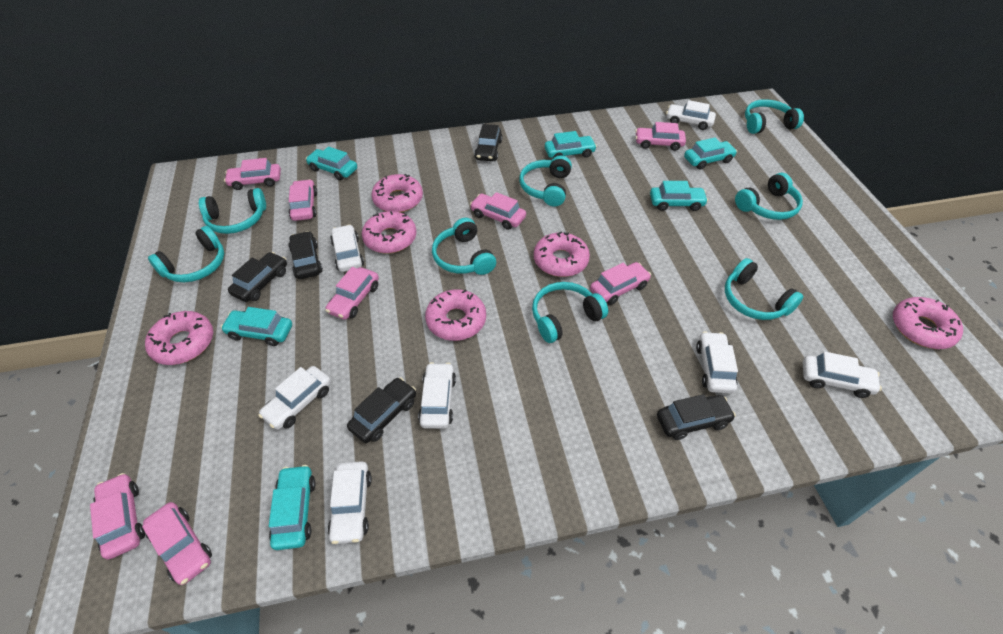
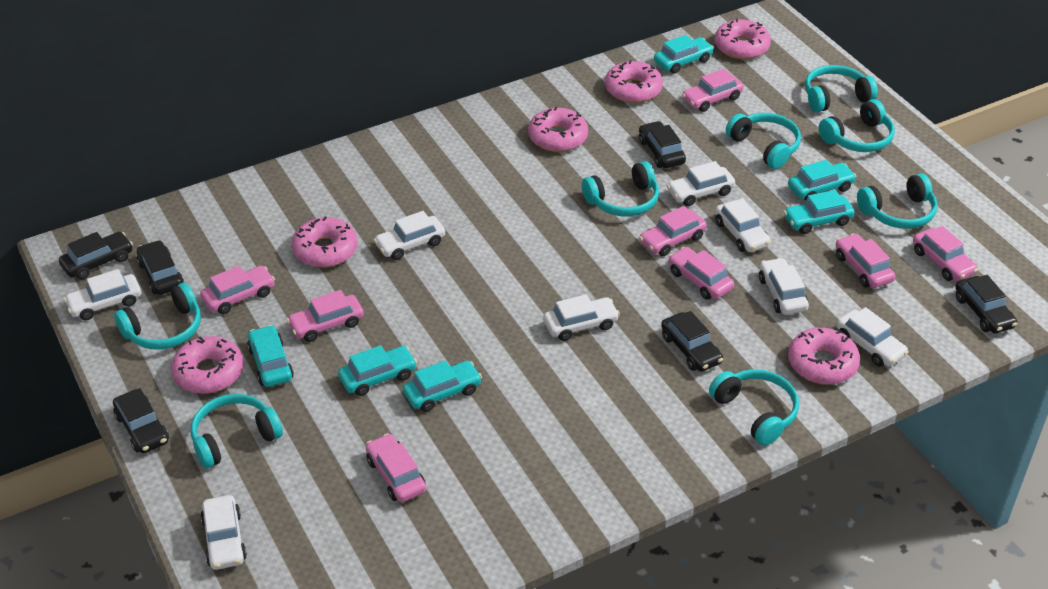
black car: 5 -> 6
white car: 7 -> 8

